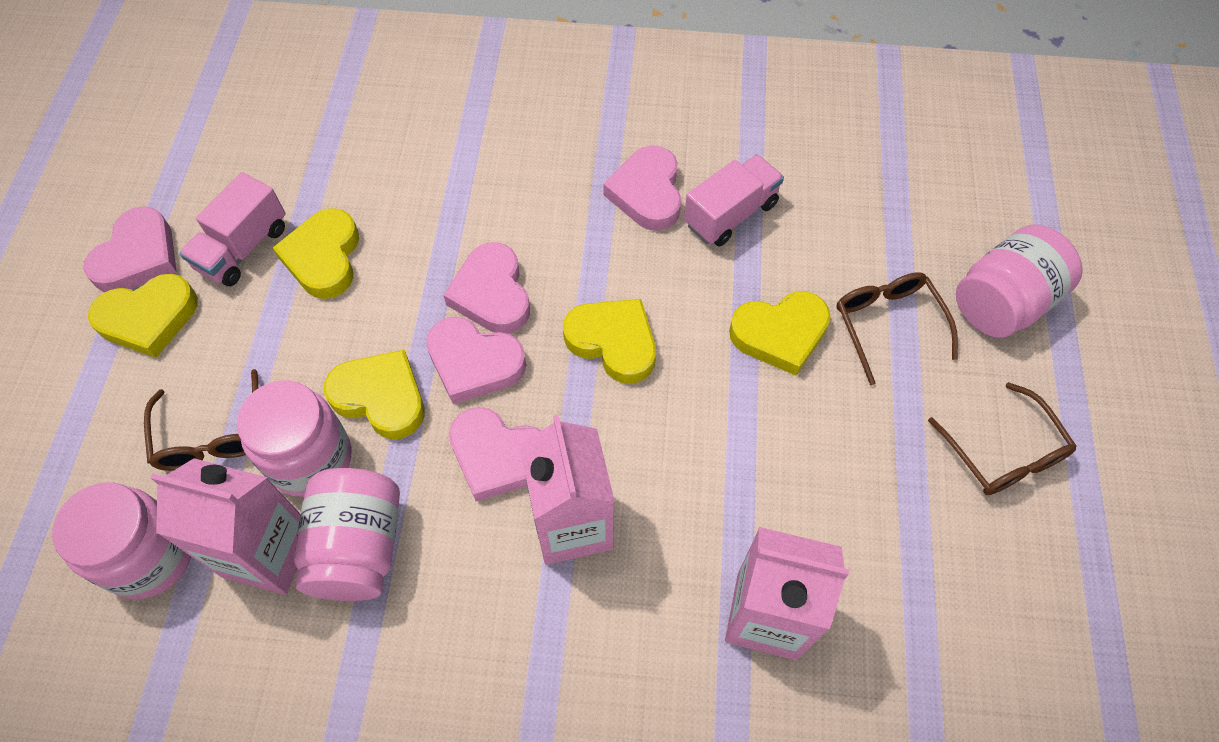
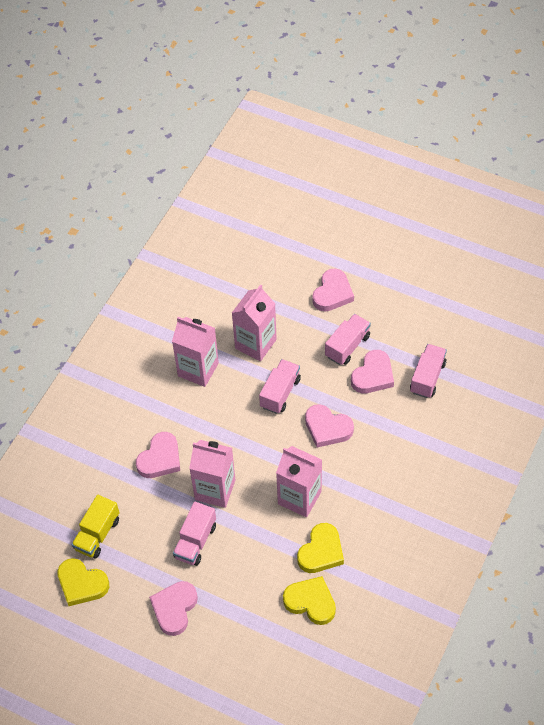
brown glasses: 3 -> 0
pink carton: 3 -> 4
pink jar: 4 -> 0
pink truck: 2 -> 4
yellow heart: 5 -> 3
yellow truck: 0 -> 1

